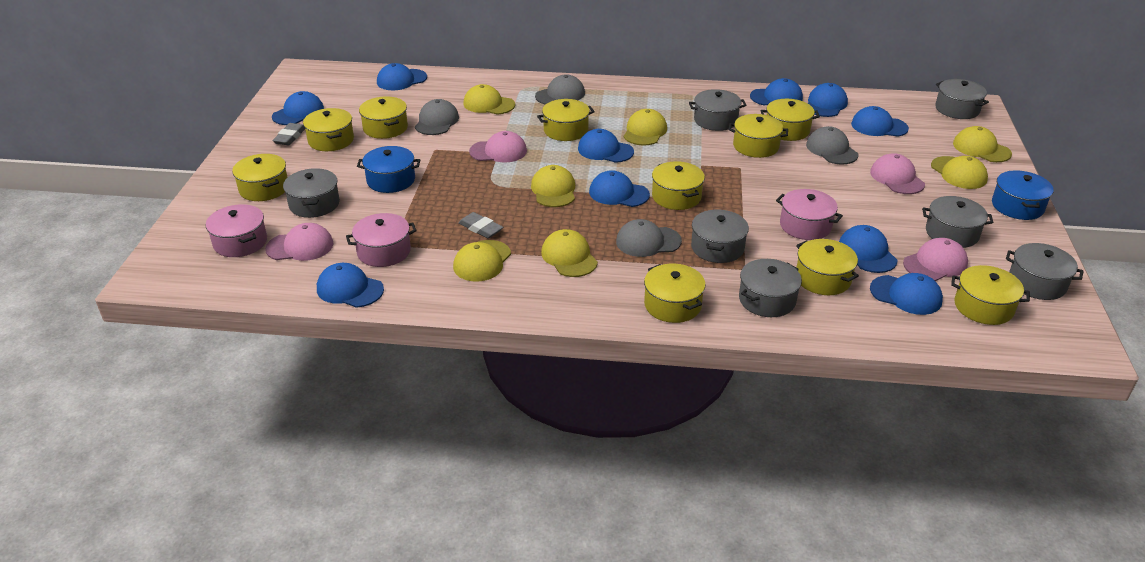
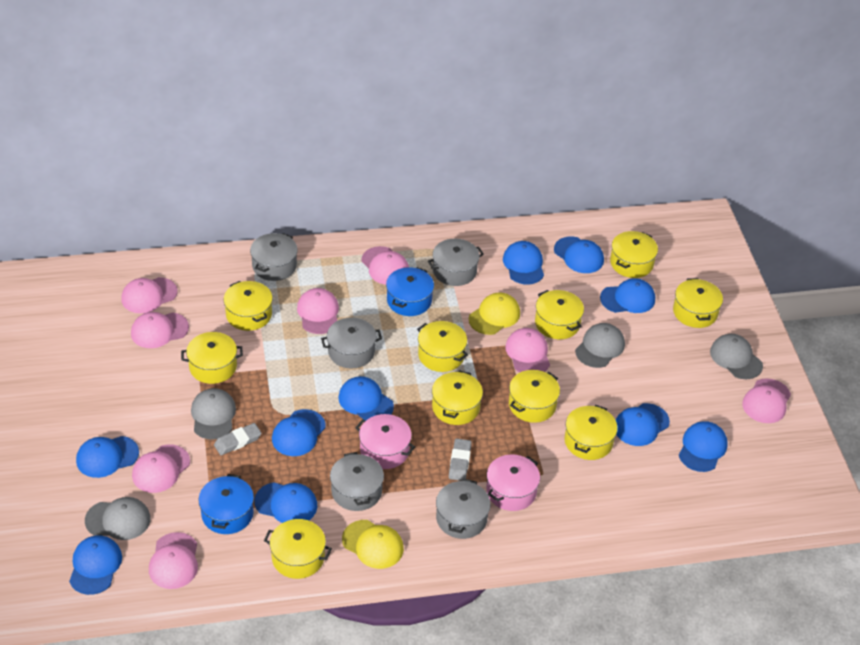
grey pot: 7 -> 5
pink cap: 4 -> 8
pink pot: 3 -> 2
yellow cap: 7 -> 2

